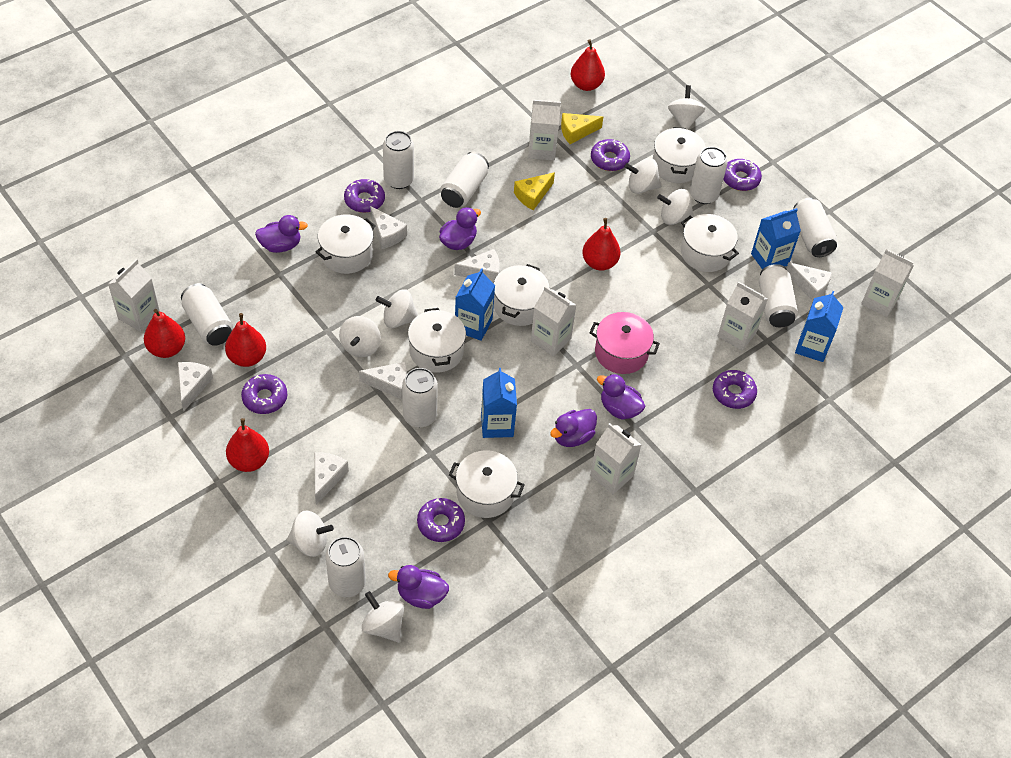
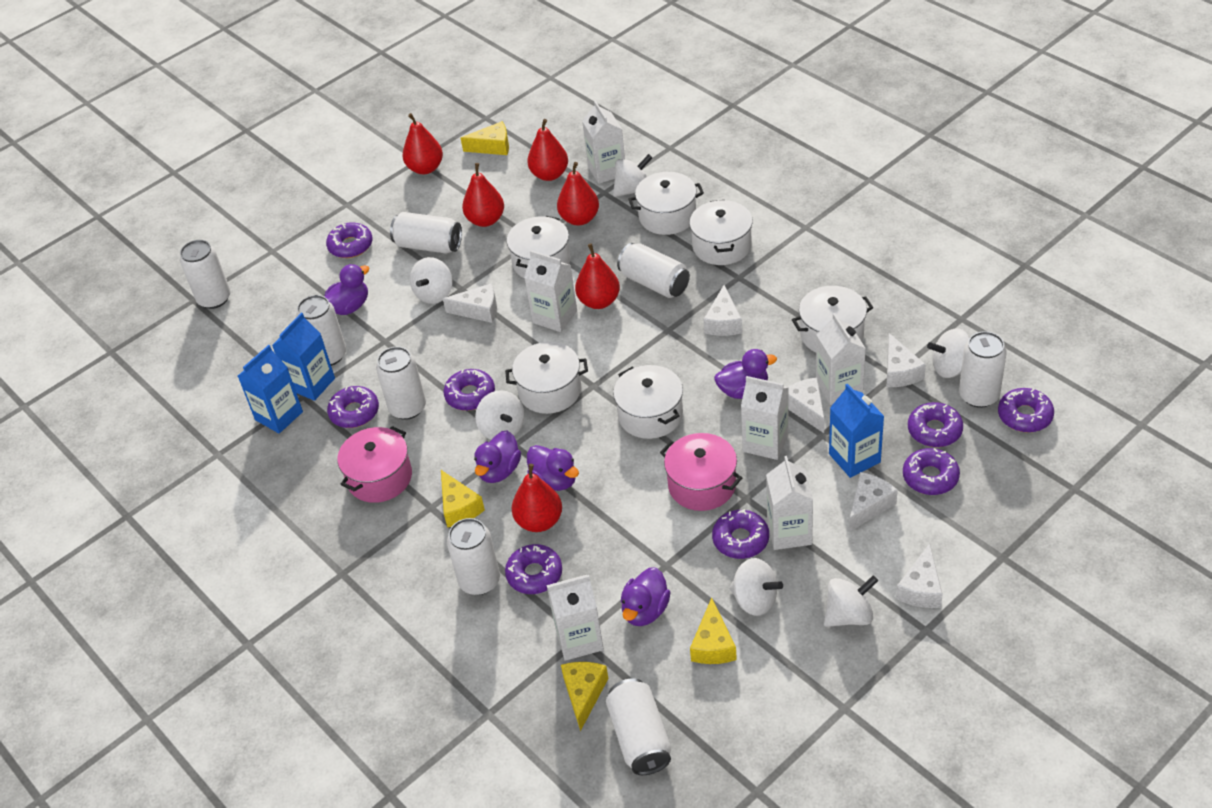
blue carton: 4 -> 3
pink pot: 1 -> 2
purple donut: 6 -> 8
red pear: 5 -> 6
white spinning top: 7 -> 6
yellow cheese: 2 -> 4

